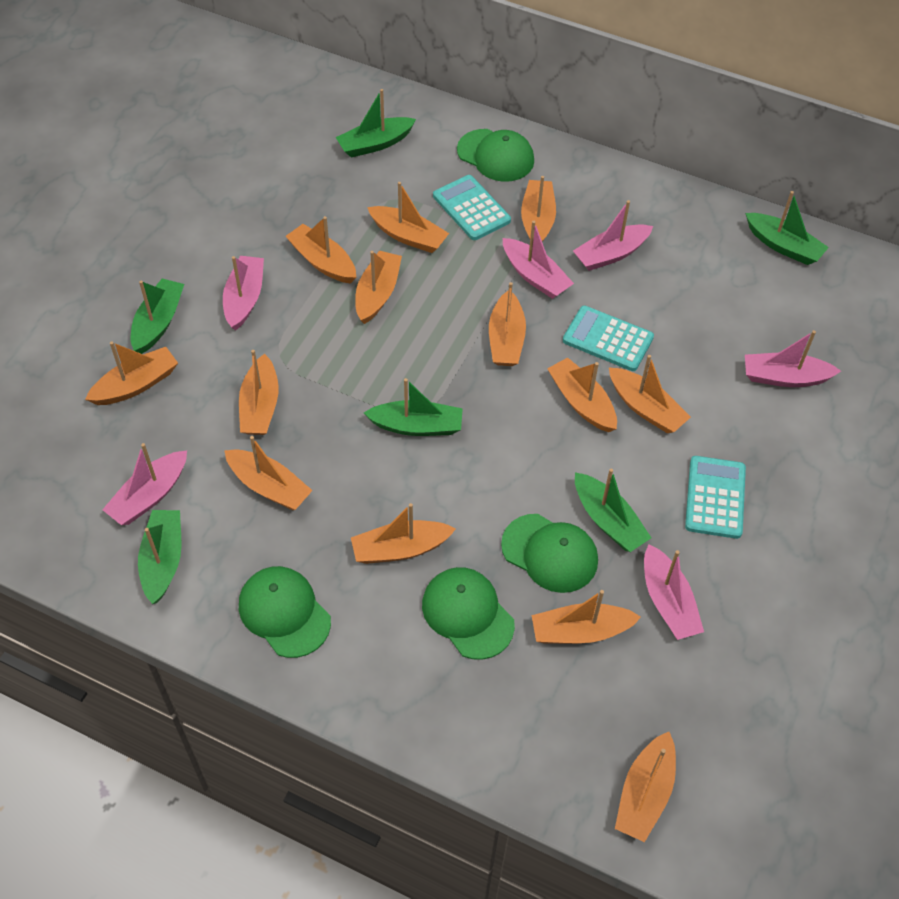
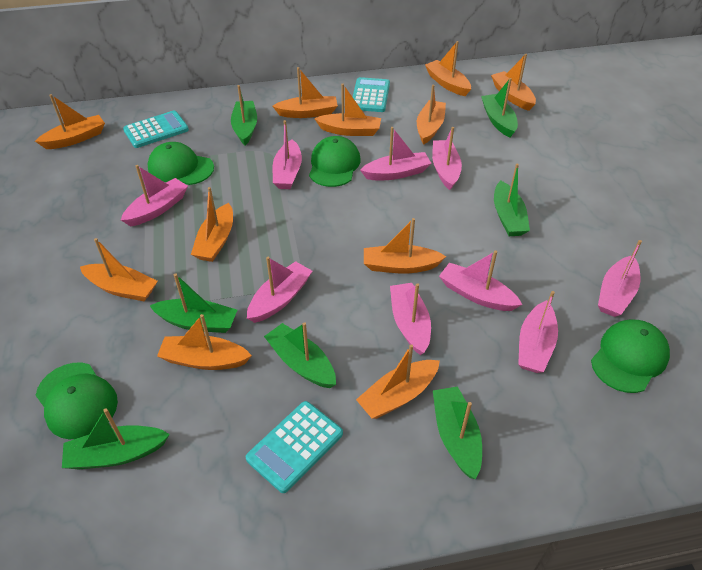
green boat: 6 -> 7
orange boat: 13 -> 11
pink boat: 6 -> 9

